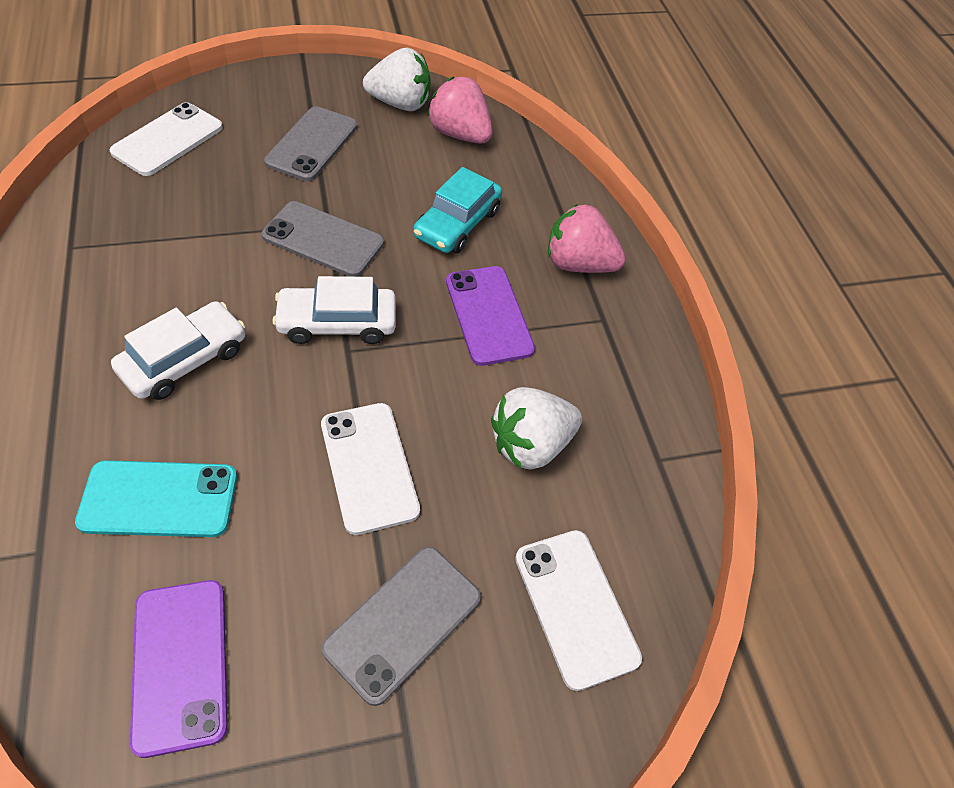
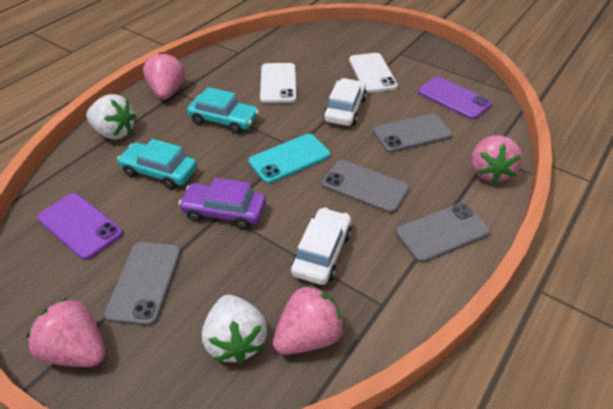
grey phone: 3 -> 4
pink strawberry: 2 -> 4
purple car: 0 -> 1
turquoise car: 1 -> 2
white phone: 3 -> 2

